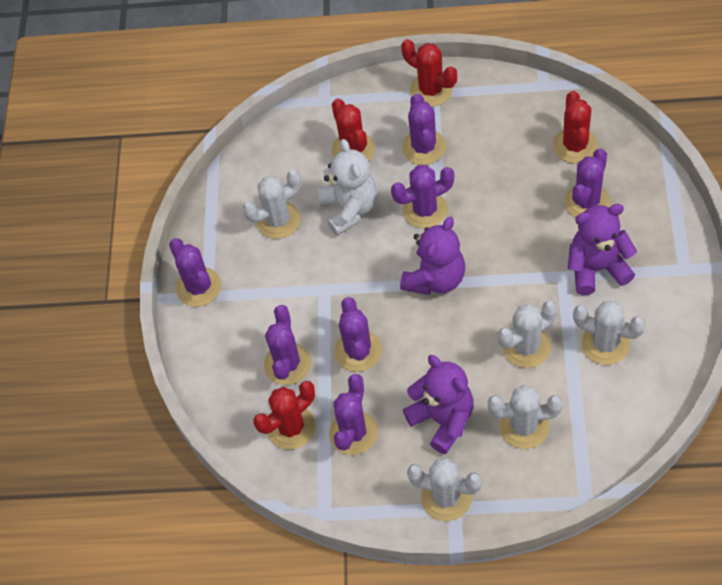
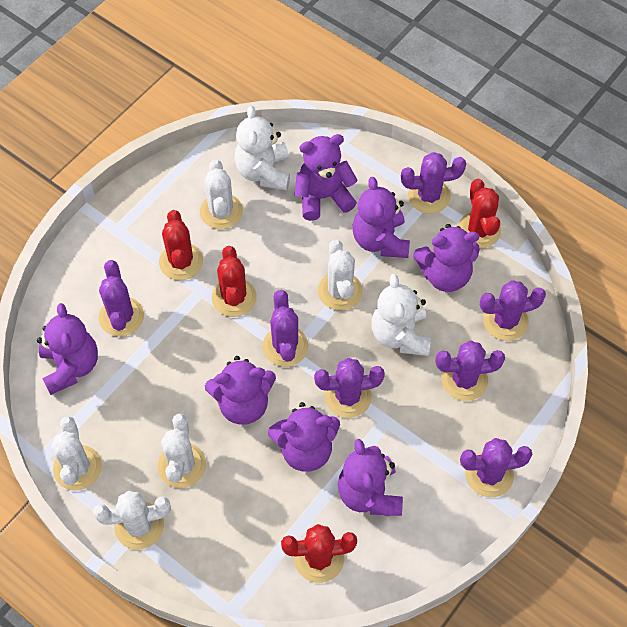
purple teddy bear: 3 -> 7
white teddy bear: 1 -> 2

